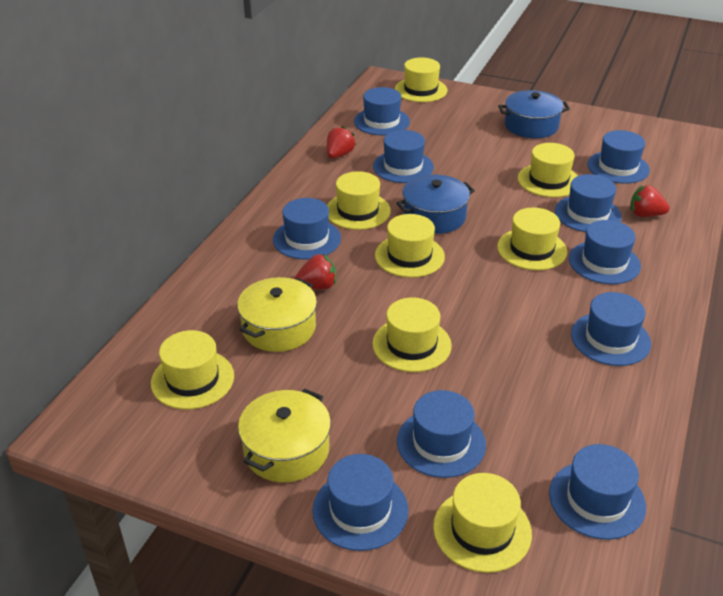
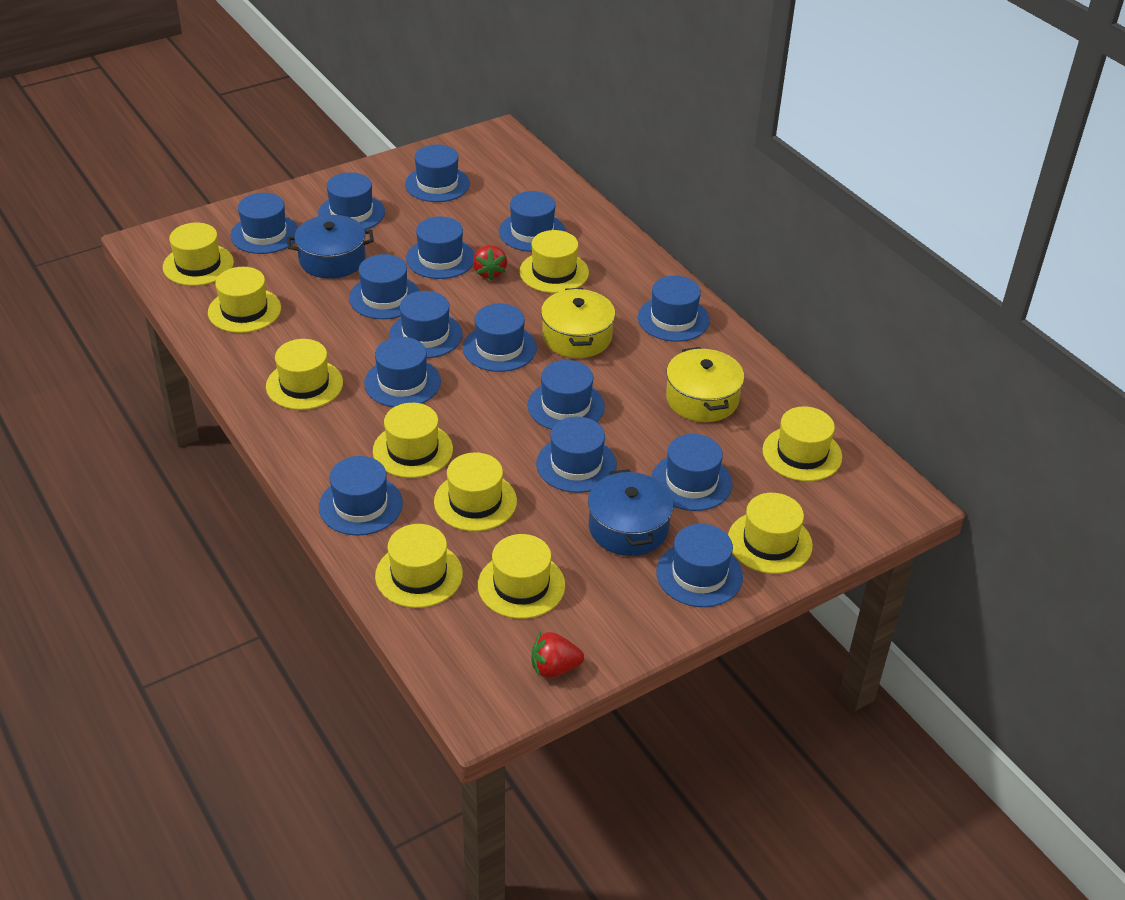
blue hat: 10 -> 15
red strawberry: 3 -> 2
yellow hat: 8 -> 10

